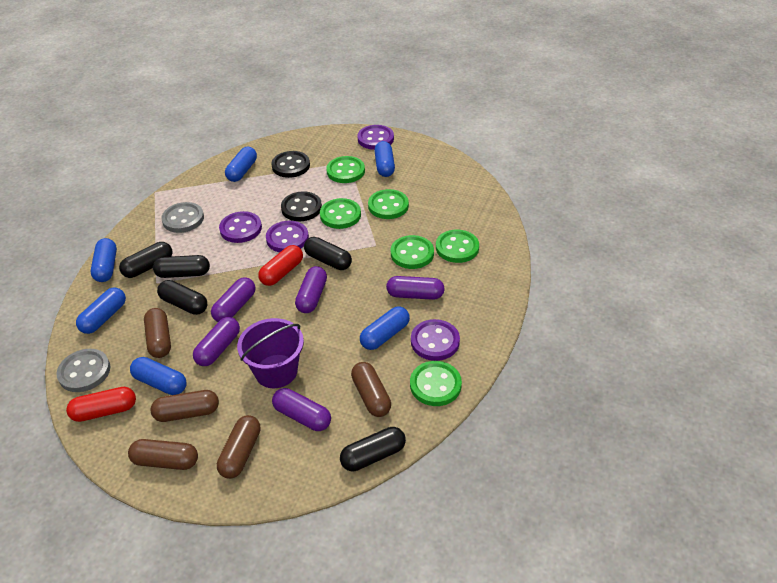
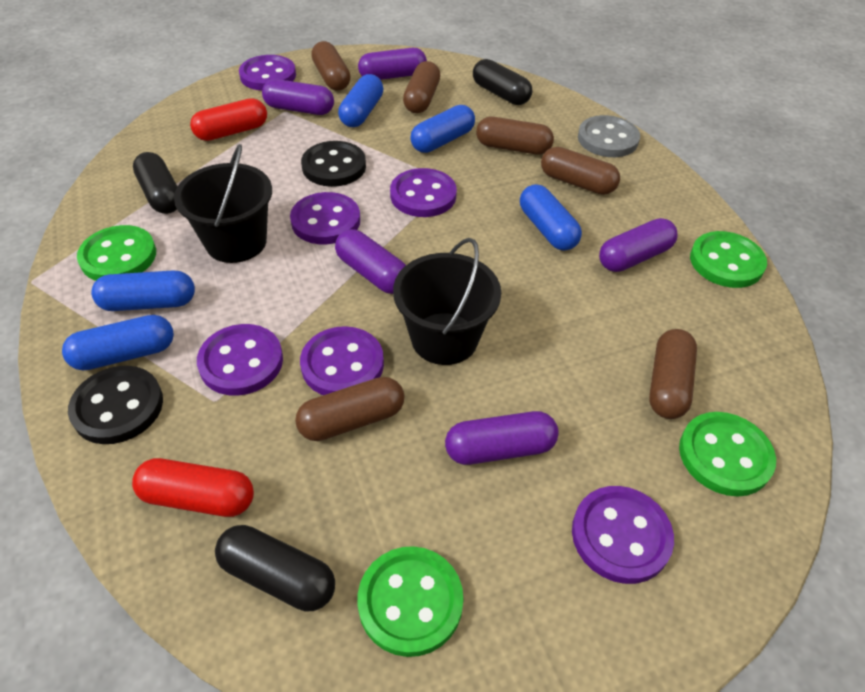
black bucket: 0 -> 2
black capsule: 5 -> 3
blue capsule: 6 -> 5
brown capsule: 5 -> 6
green button: 6 -> 4
grey button: 2 -> 1
purple bucket: 1 -> 0
purple button: 4 -> 6

